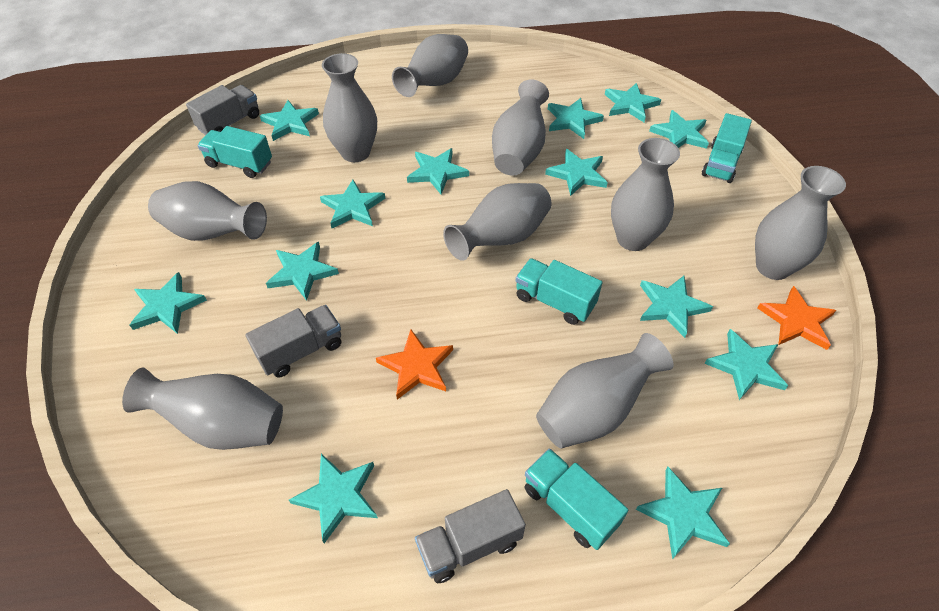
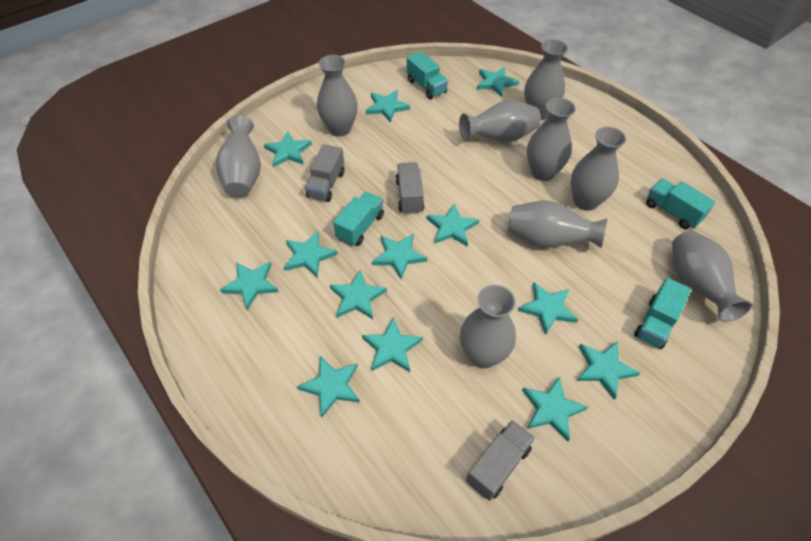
orange star: 2 -> 0

